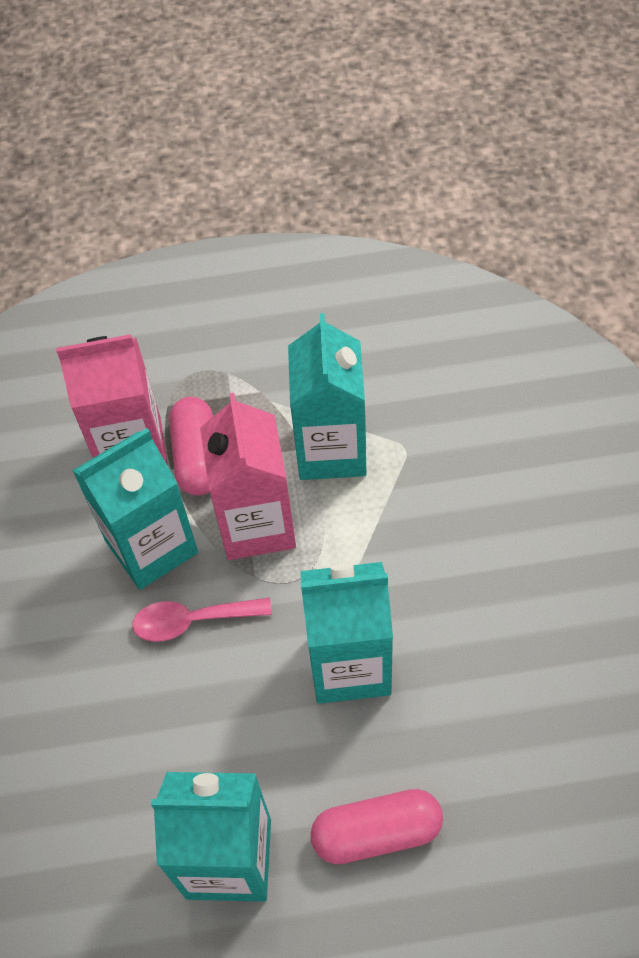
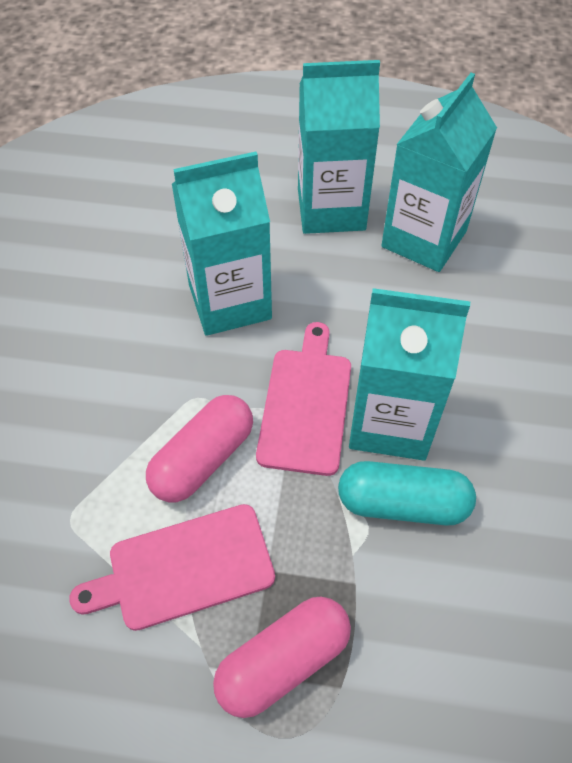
pink carton: 2 -> 0
pink cutting board: 0 -> 2
pink spoon: 1 -> 0
turquoise capsule: 0 -> 1

